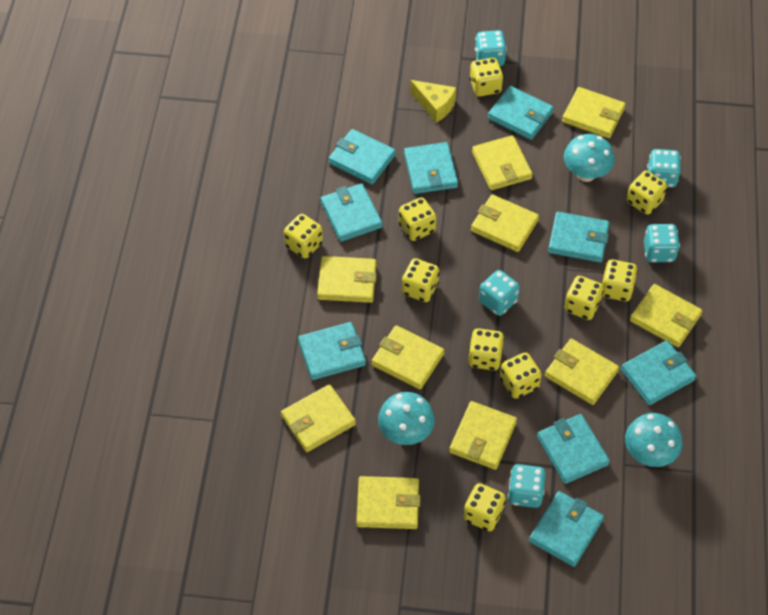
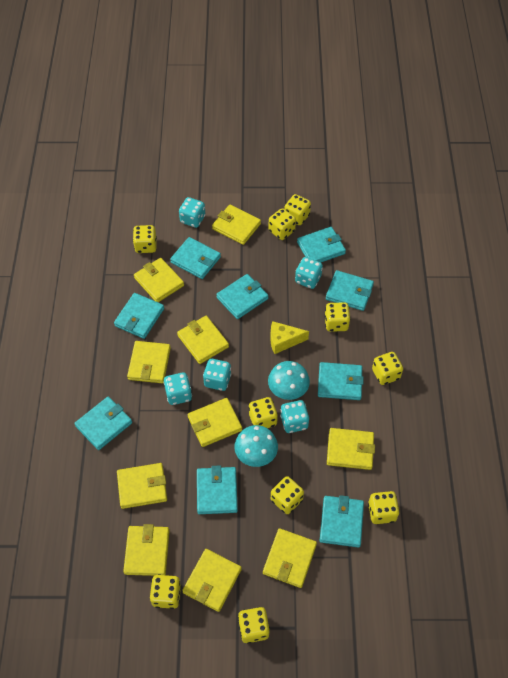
turquoise mushroom: 3 -> 2

